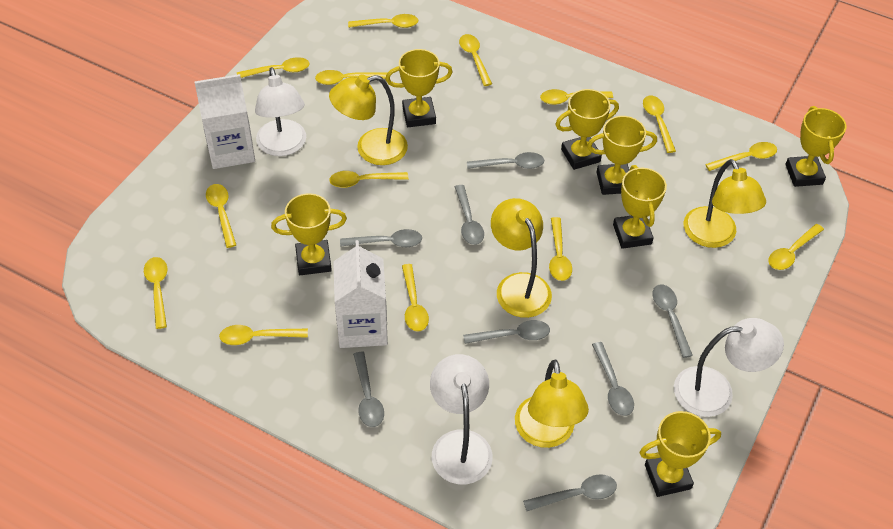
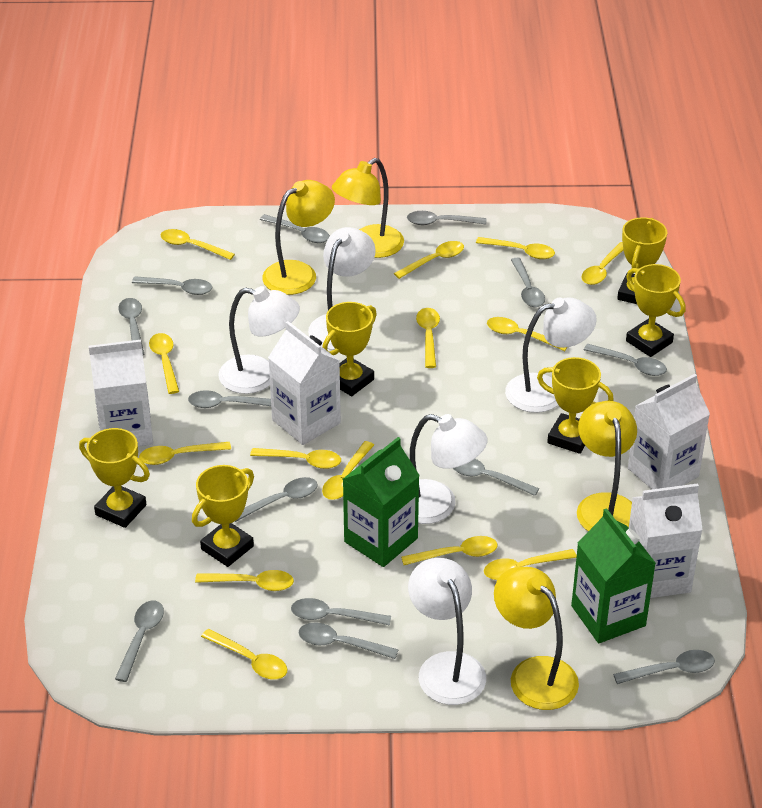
green carton: 0 -> 2
grey spoon: 8 -> 13
white carton: 2 -> 4
white lamp: 3 -> 5
yellow trophy: 7 -> 6

